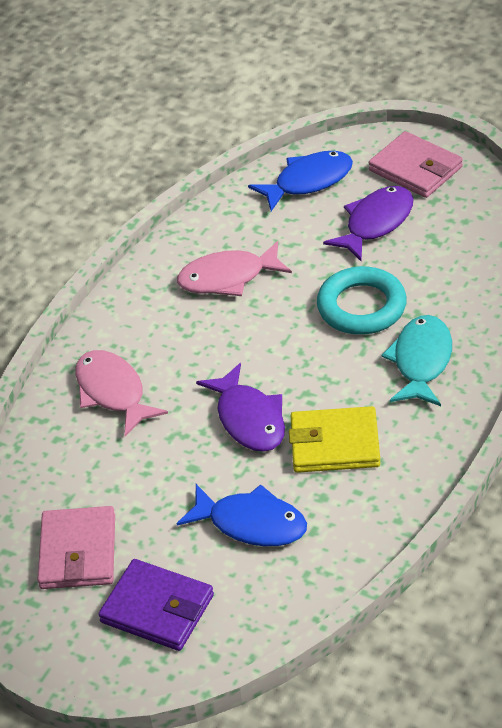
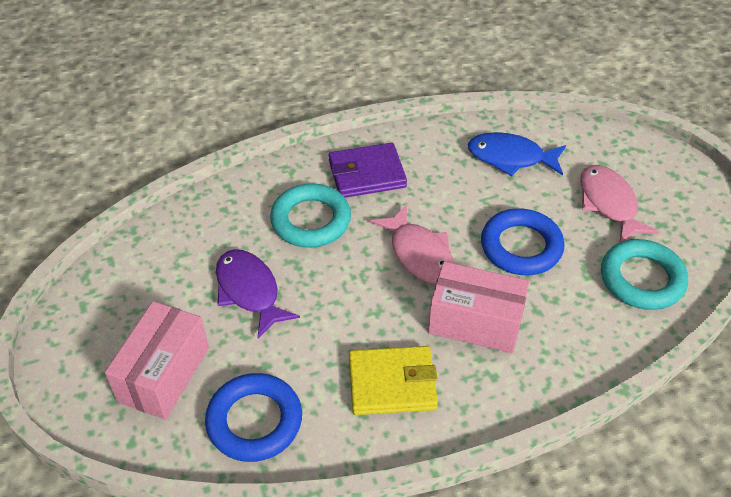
blue fish: 2 -> 1
blue ring: 0 -> 2
pink box: 0 -> 2
pink wallet: 2 -> 0
purple fish: 2 -> 1
turquoise fish: 1 -> 0
turquoise ring: 1 -> 2

